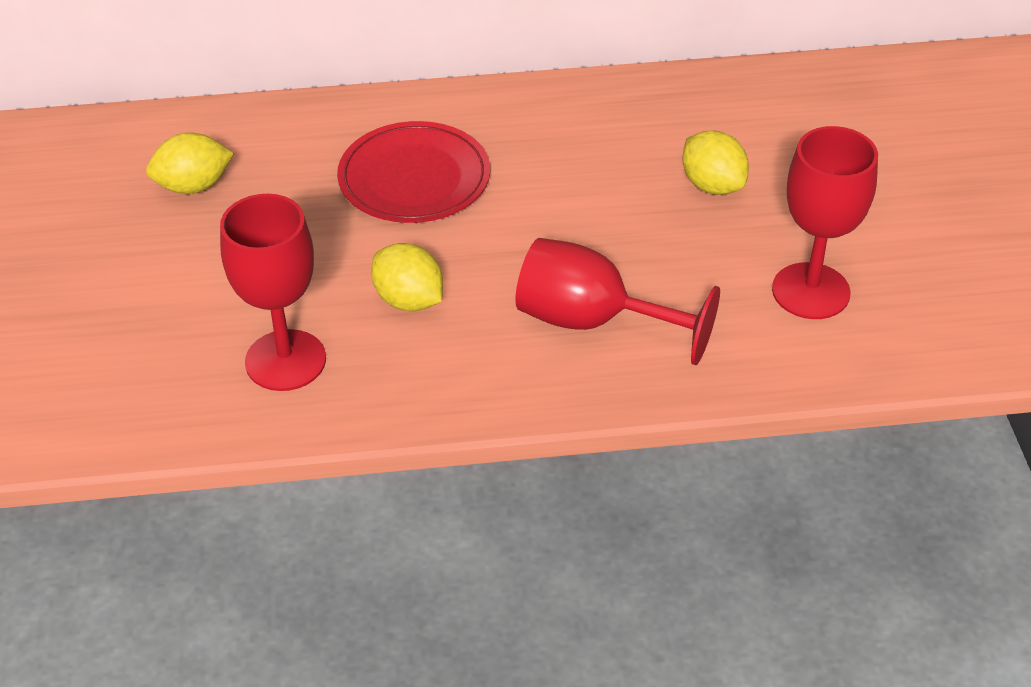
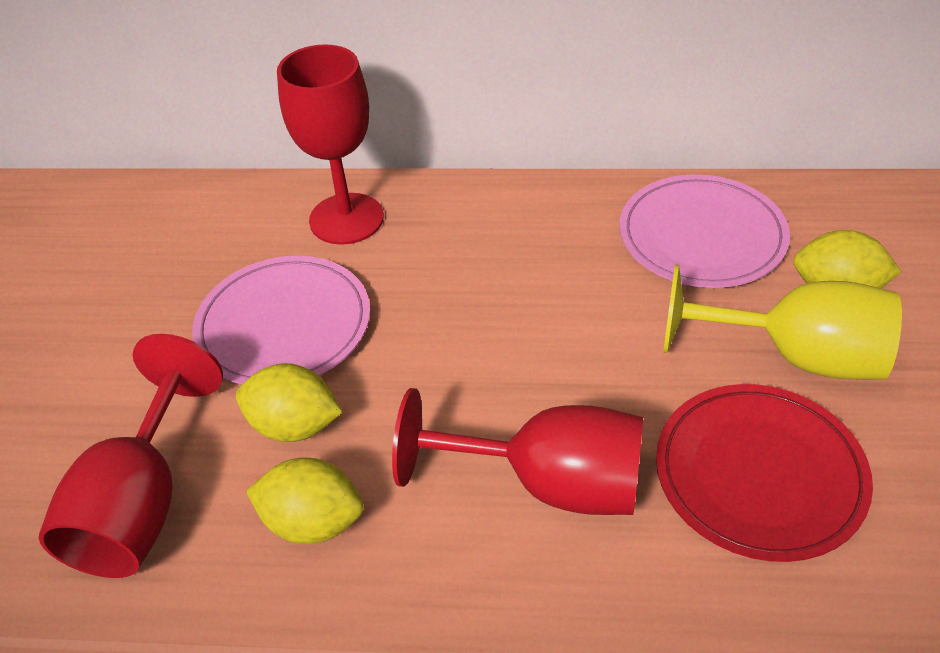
pink plate: 0 -> 2
yellow goblet: 0 -> 1

